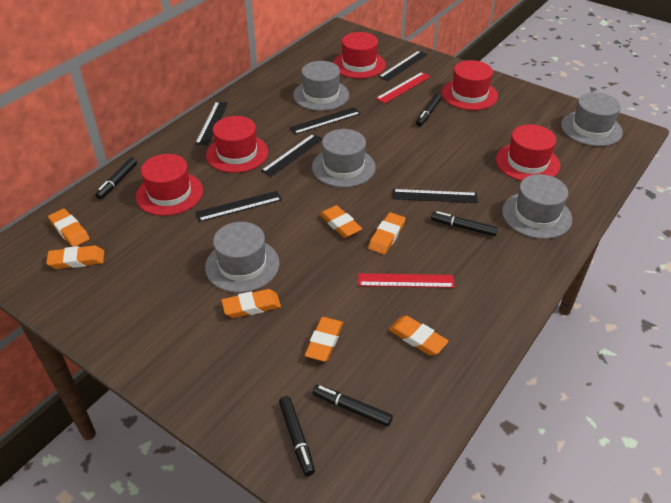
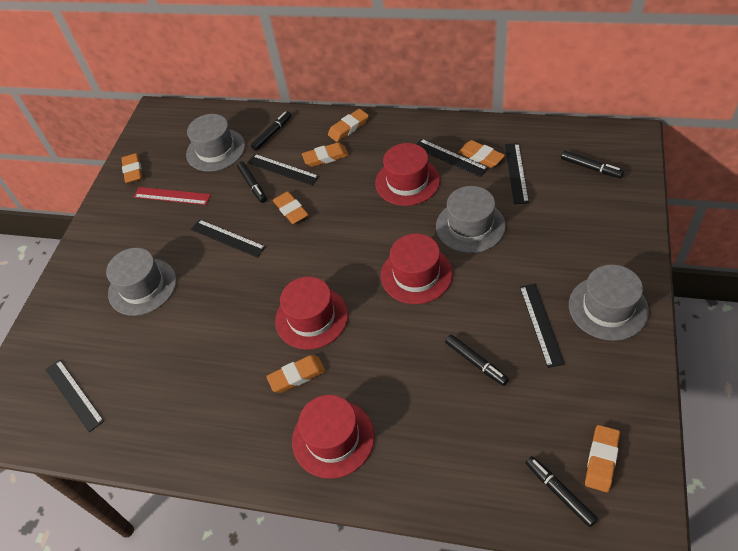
grey hat: 5 -> 4
red hat: 5 -> 4
red ruler: 2 -> 1

